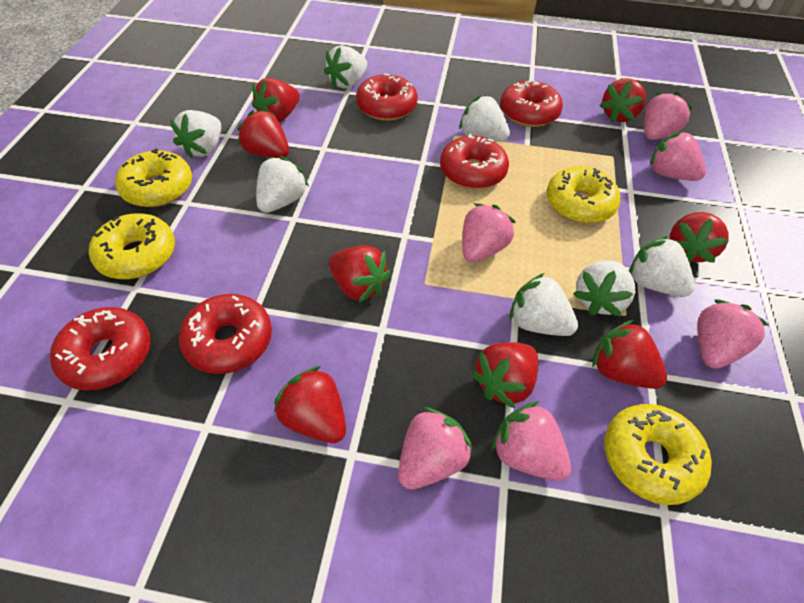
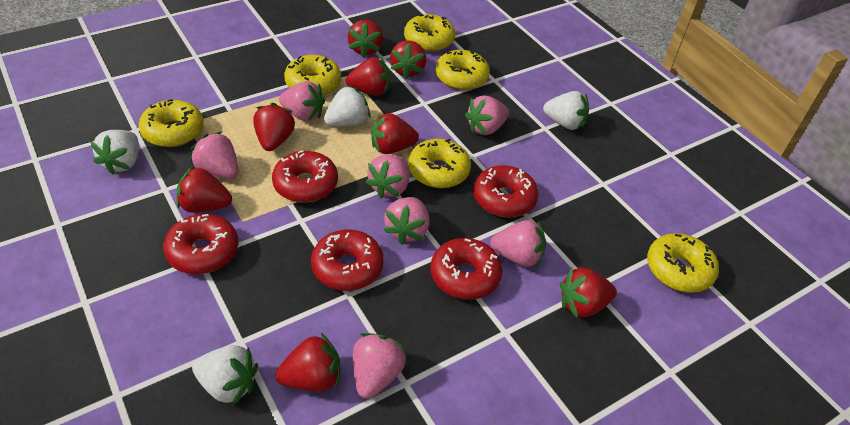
pink strawberry: 6 -> 7
white strawberry: 7 -> 4
yellow donut: 4 -> 6

